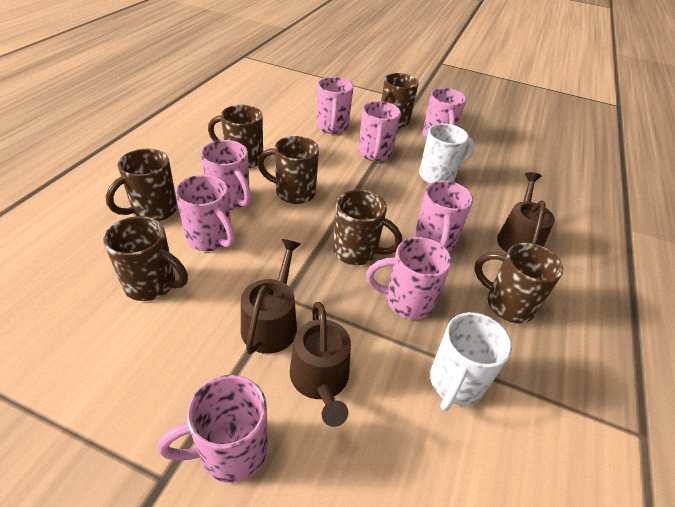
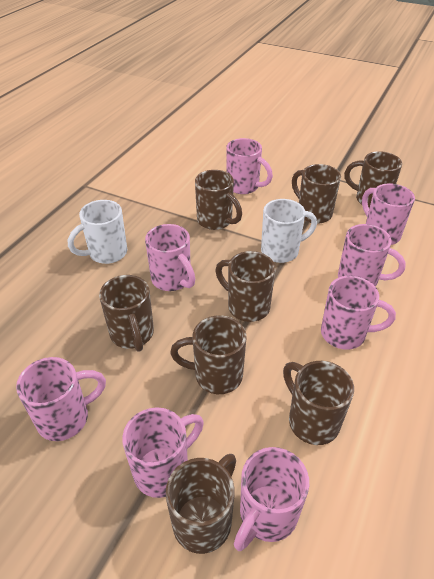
brown mug: 7 -> 8
brown watering can: 3 -> 0

